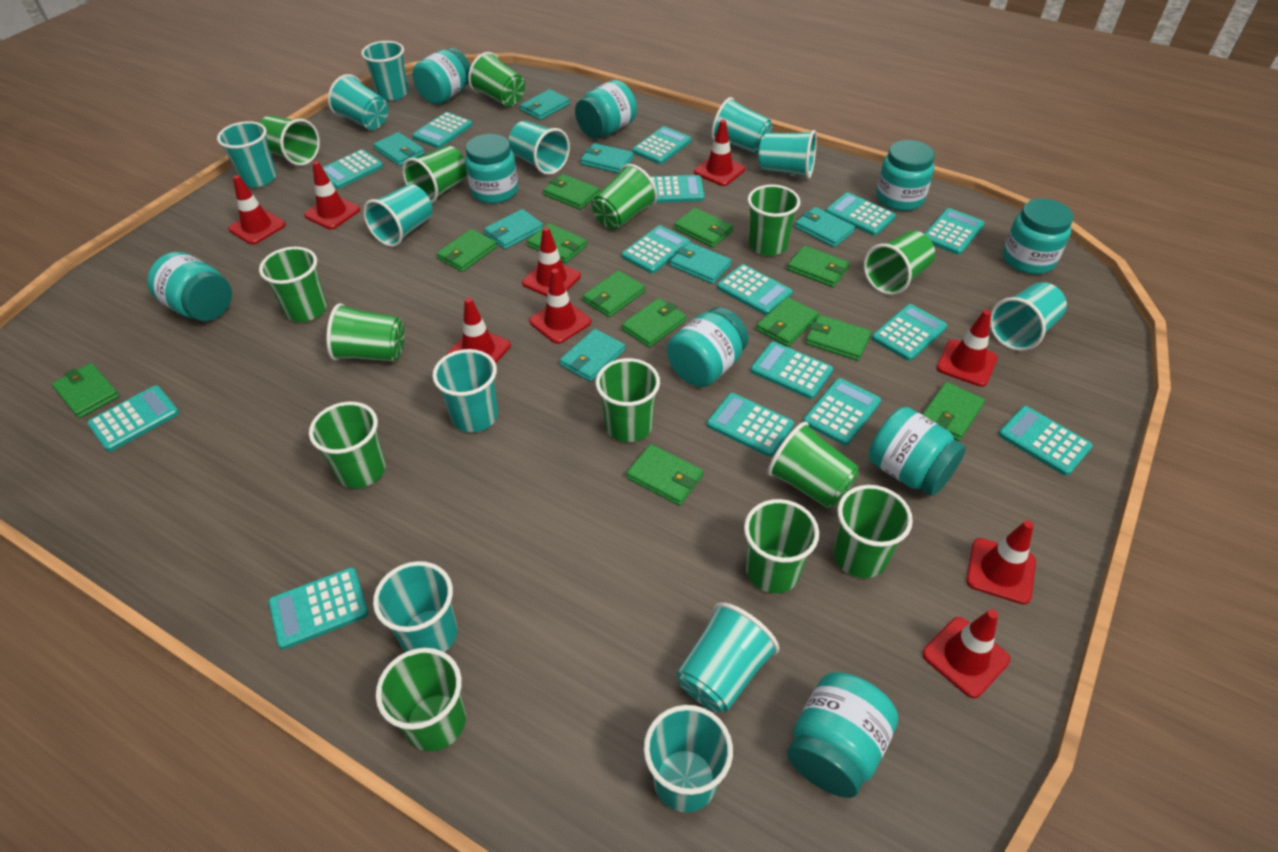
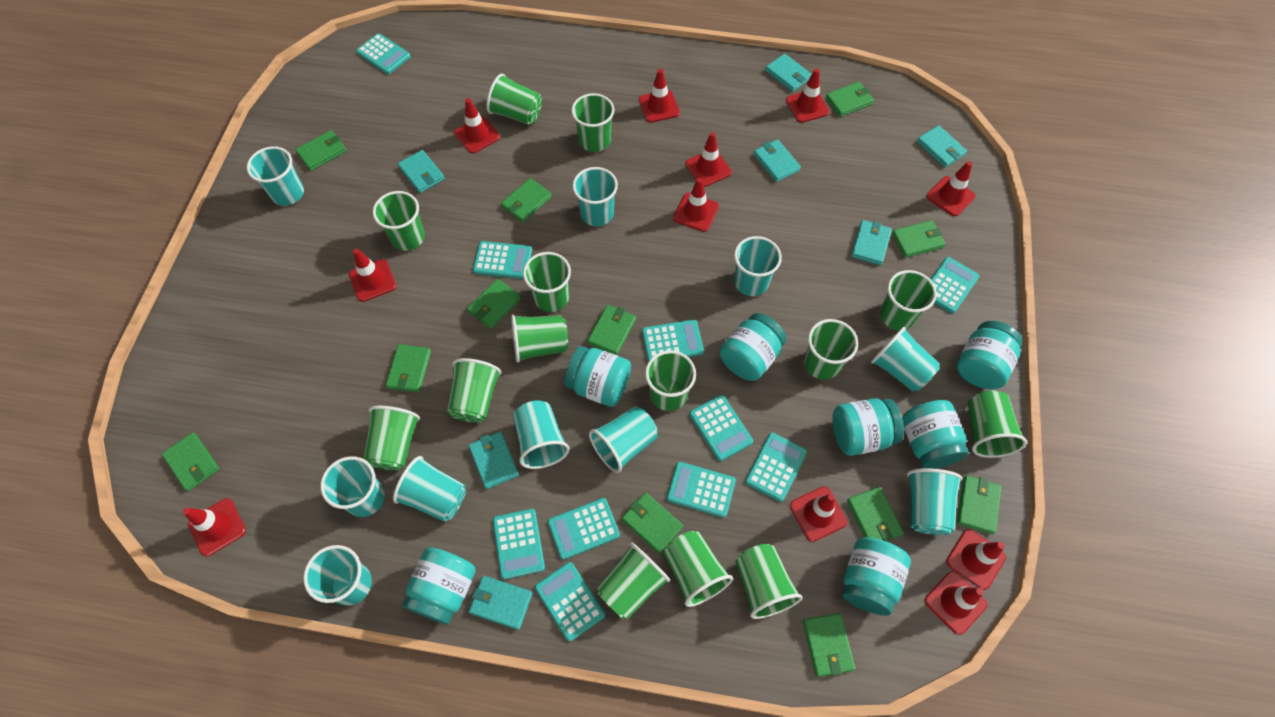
red traffic cone: 9 -> 11
turquoise calculator: 15 -> 10
turquoise cup: 12 -> 10
turquoise jar: 9 -> 7

